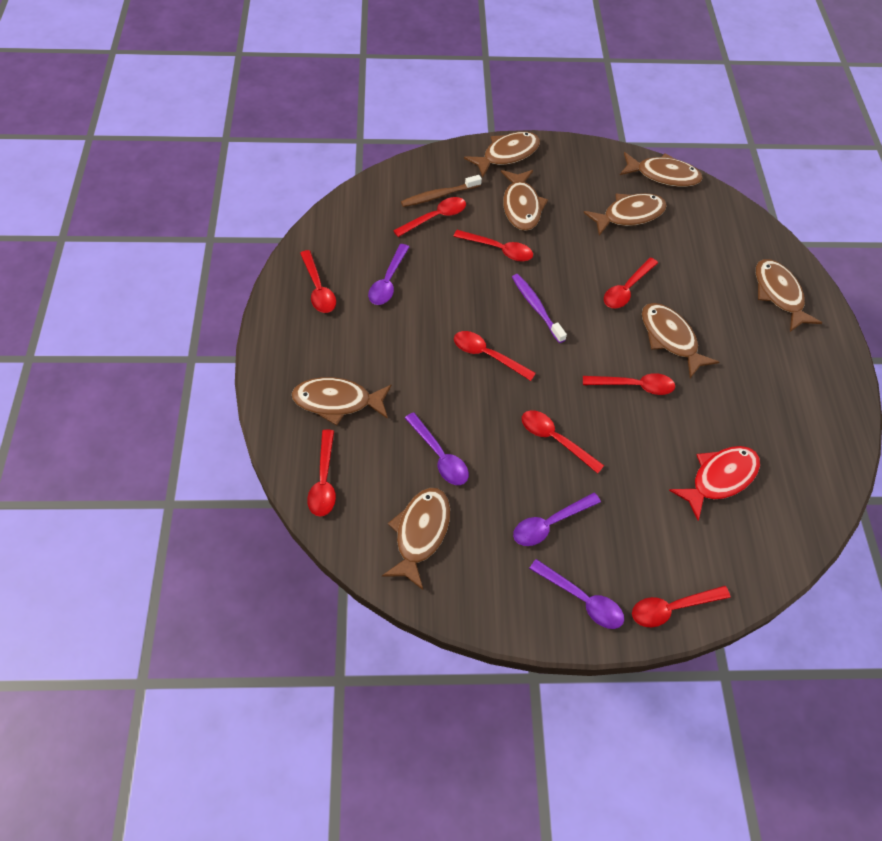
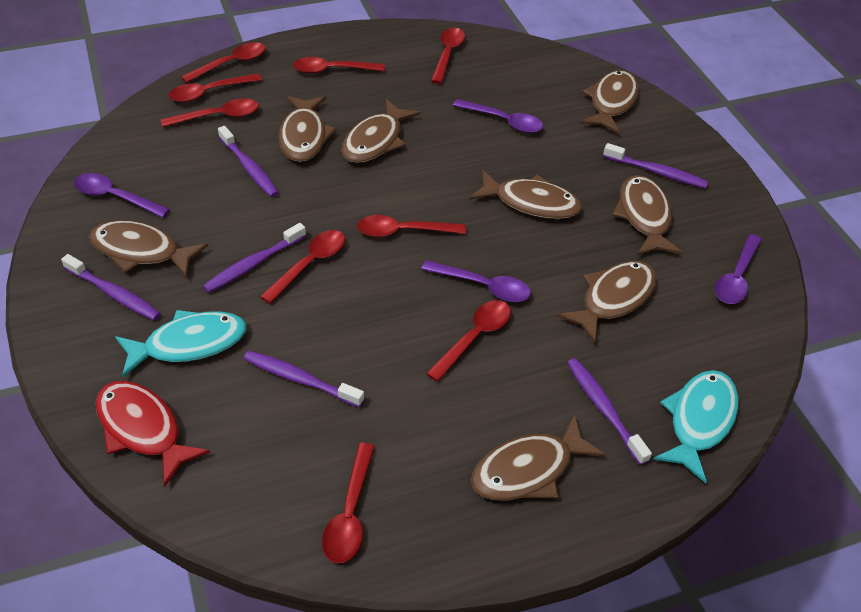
brown toothbrush: 1 -> 0
purple toothbrush: 1 -> 6
turquoise fish: 0 -> 2

